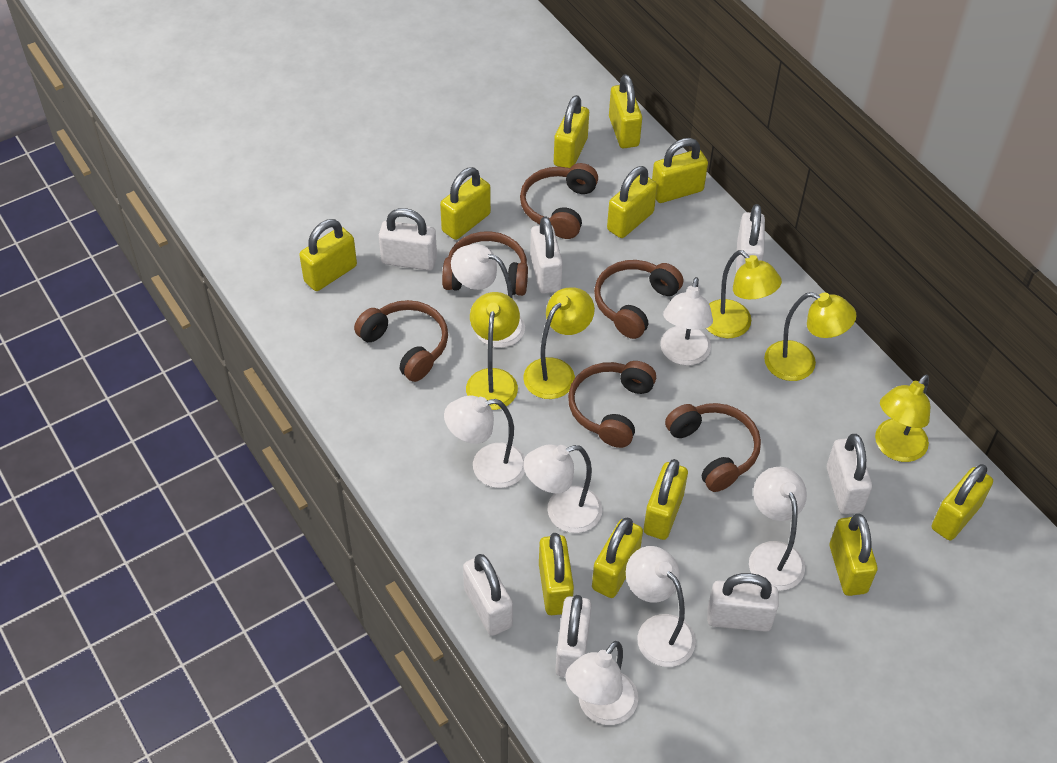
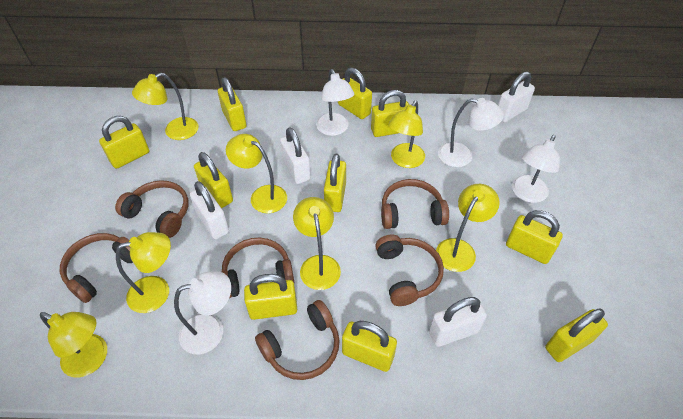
white lamp: 7 -> 4
white padlock: 7 -> 4
yellow lamp: 5 -> 7
yellow padlock: 11 -> 10

